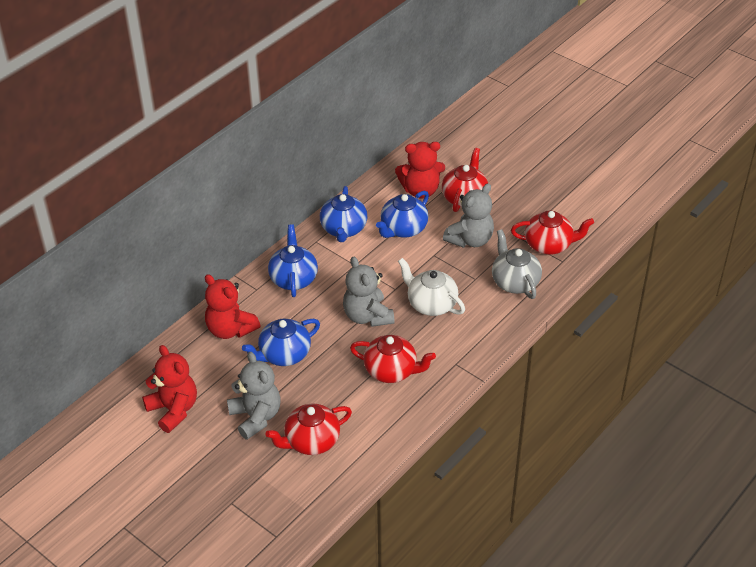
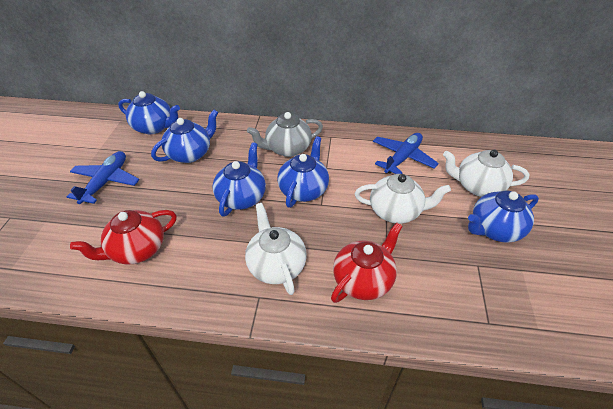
blue plane: 0 -> 2
blue teapot: 4 -> 5
grey teddy bear: 3 -> 0
red teapot: 4 -> 2
red teddy bear: 3 -> 0
white teapot: 1 -> 3

